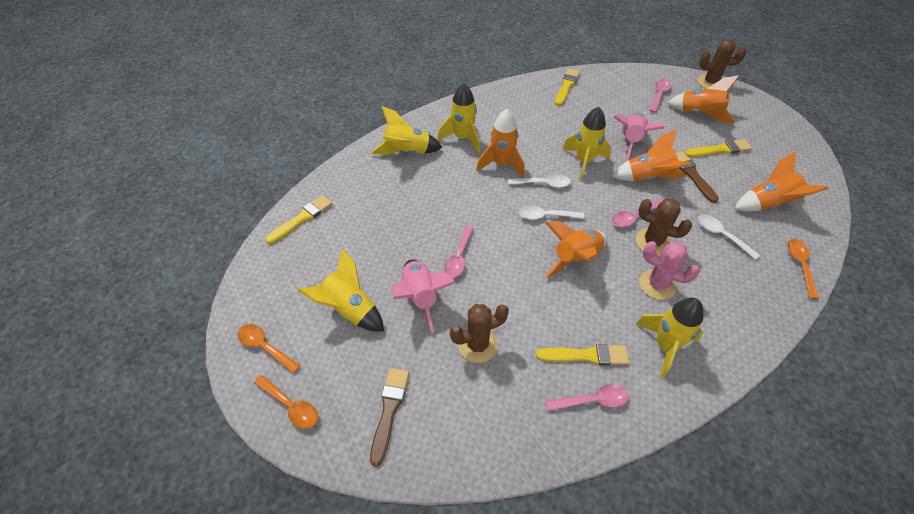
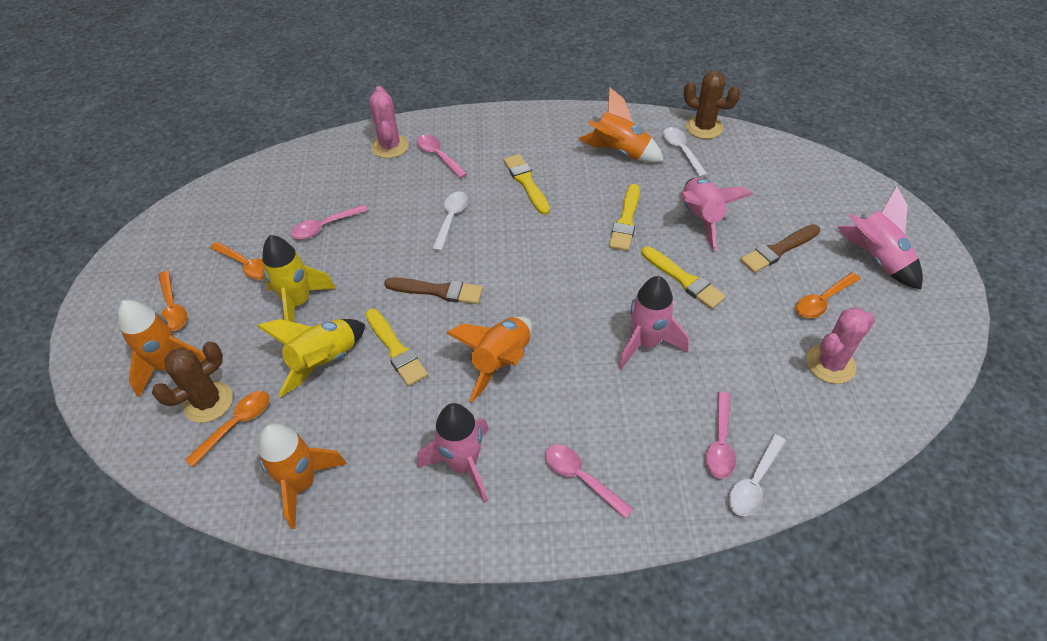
brown cactus: 3 -> 2
orange rocket: 5 -> 4
orange spoon: 3 -> 4
pink cactus: 1 -> 2
pink rocket: 2 -> 4
yellow rocket: 5 -> 2

